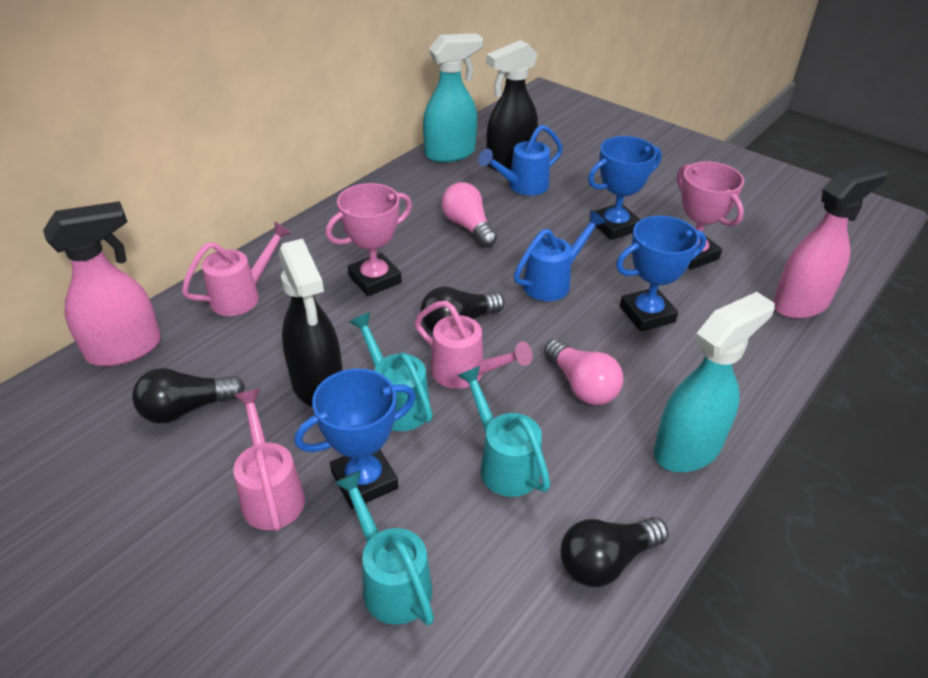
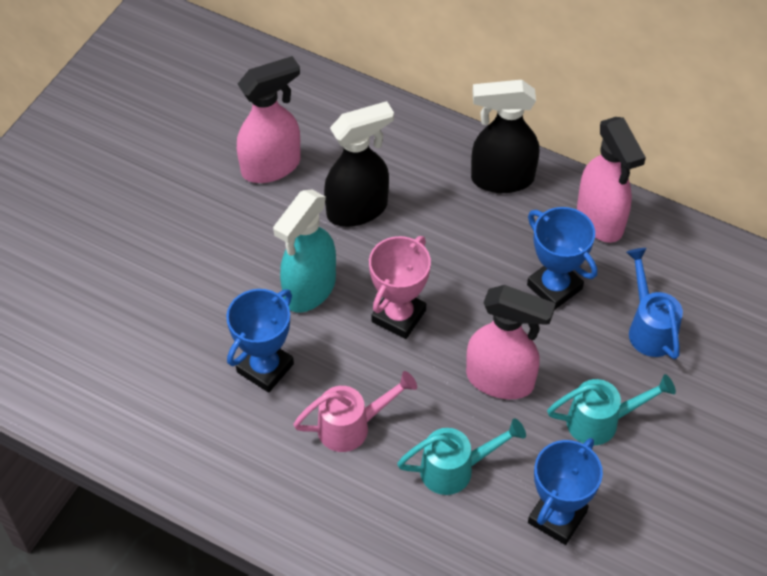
black light bulb: 3 -> 0
blue watering can: 2 -> 1
pink light bulb: 2 -> 0
pink spray bottle: 2 -> 3
pink trophy: 2 -> 1
pink watering can: 3 -> 1
turquoise spray bottle: 2 -> 1
turquoise watering can: 3 -> 2

